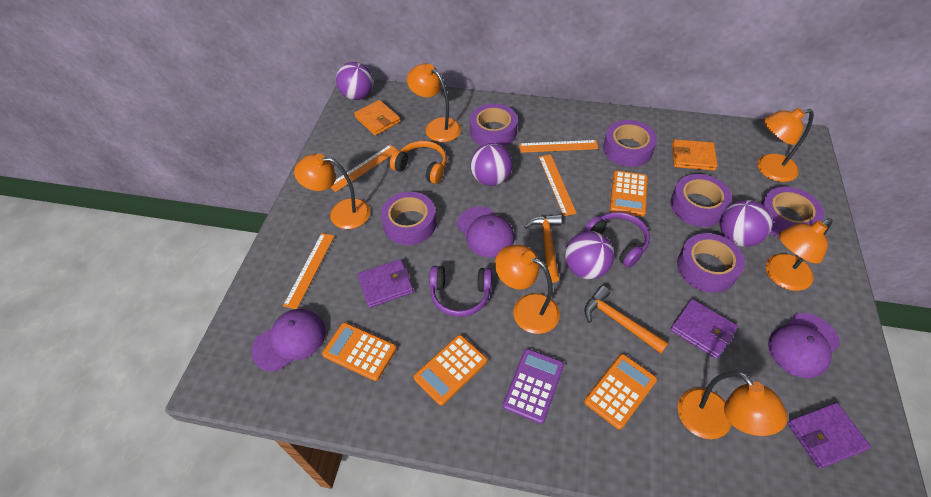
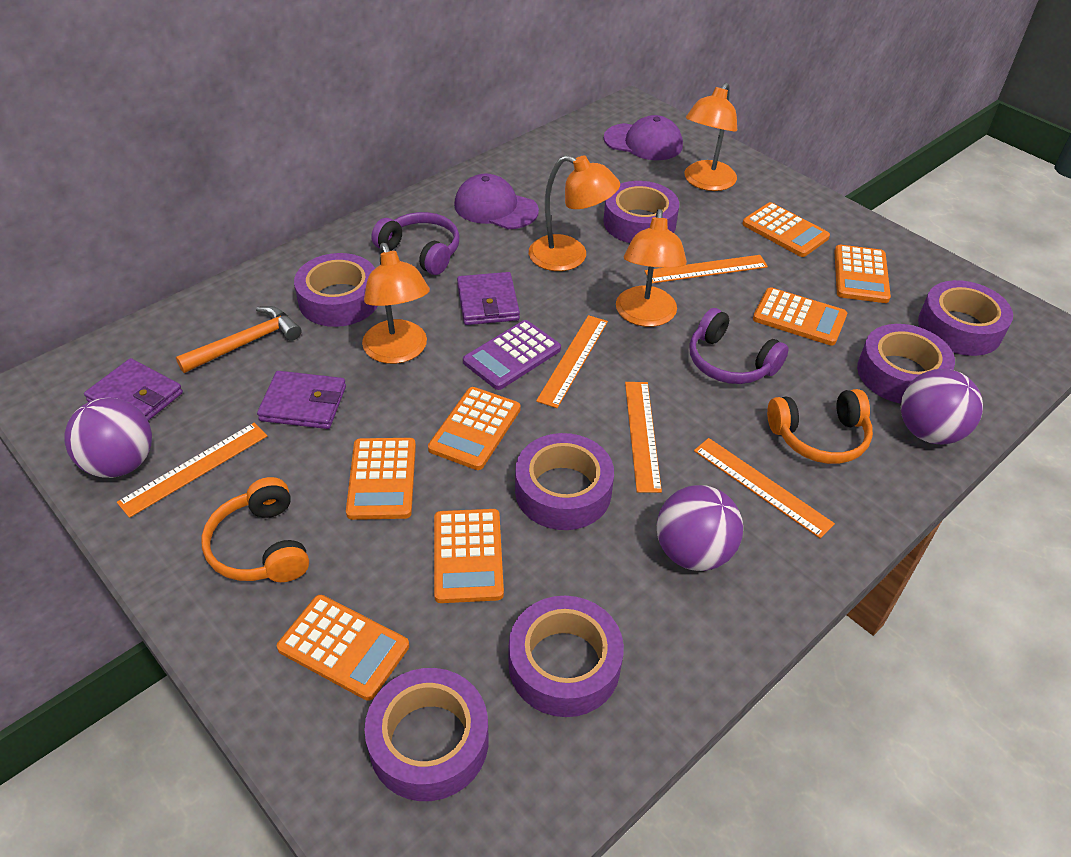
orange calculator: 4 -> 7
orange hammer: 2 -> 1
orange headphones: 1 -> 2
orange lamp: 6 -> 4
orange ruler: 4 -> 5
orange wallet: 2 -> 0
purple ball: 4 -> 3
purple cap: 3 -> 2
purple tape: 6 -> 7

